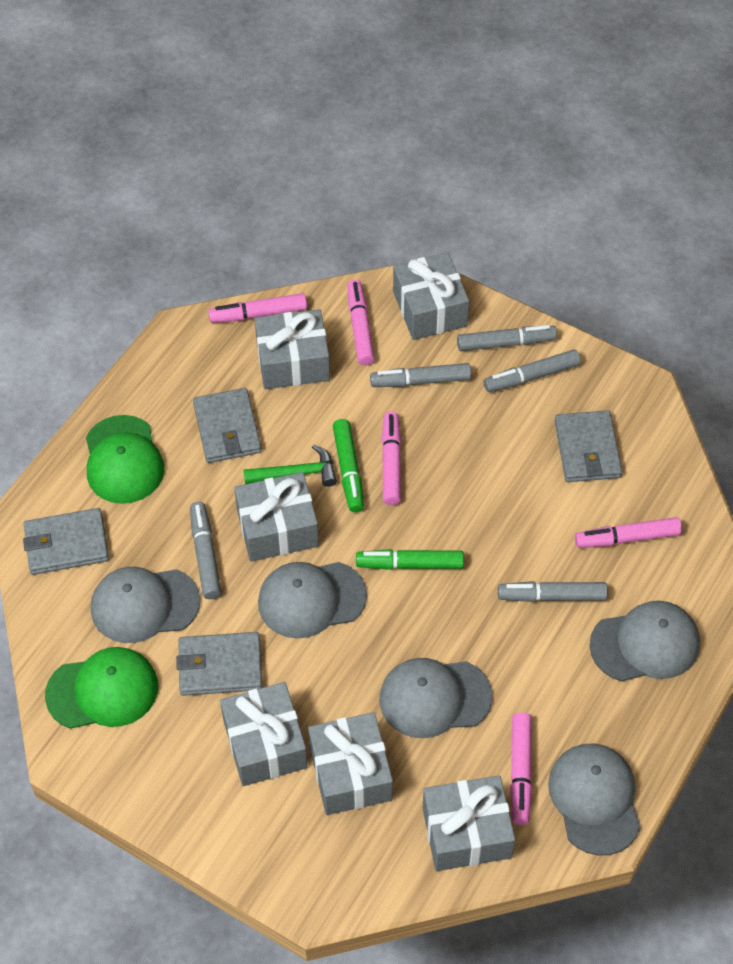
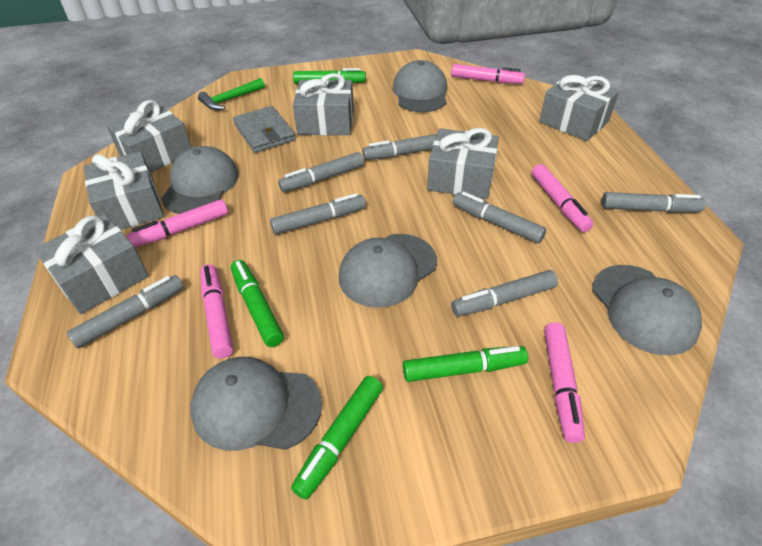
green cap: 2 -> 0
green marker: 2 -> 4
grey marker: 5 -> 7
grey wallet: 4 -> 1

